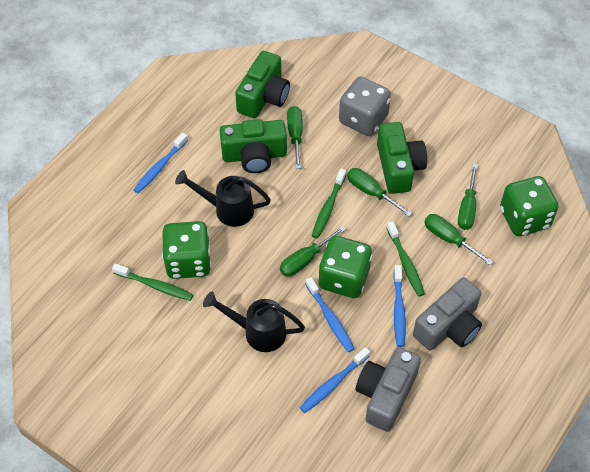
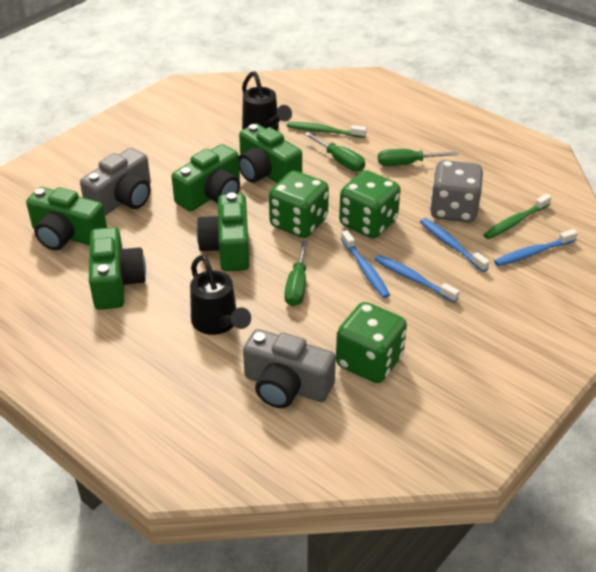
green camera: 3 -> 5
green screwdriver: 5 -> 3
green toothbrush: 3 -> 2

